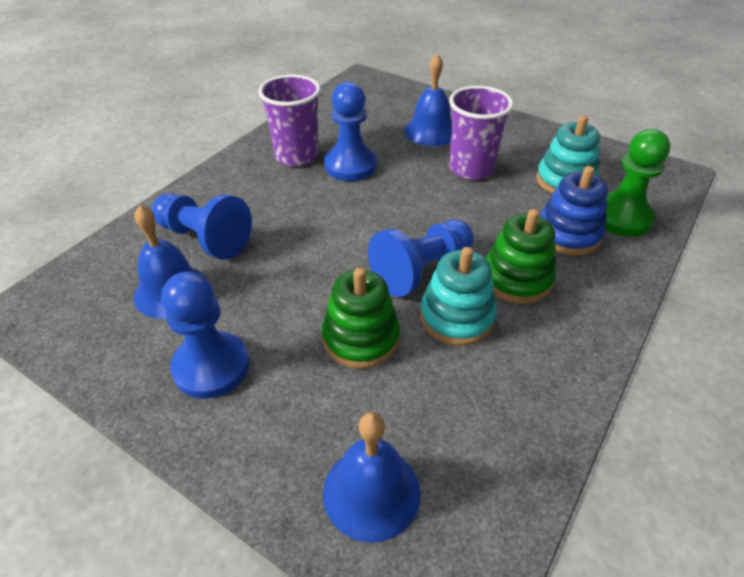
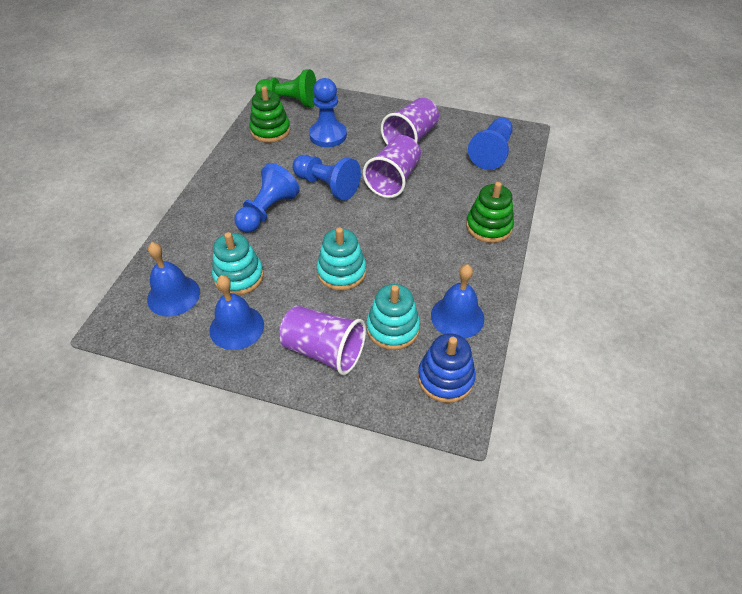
purple cup: 2 -> 3
turquoise stacking toy: 2 -> 3

